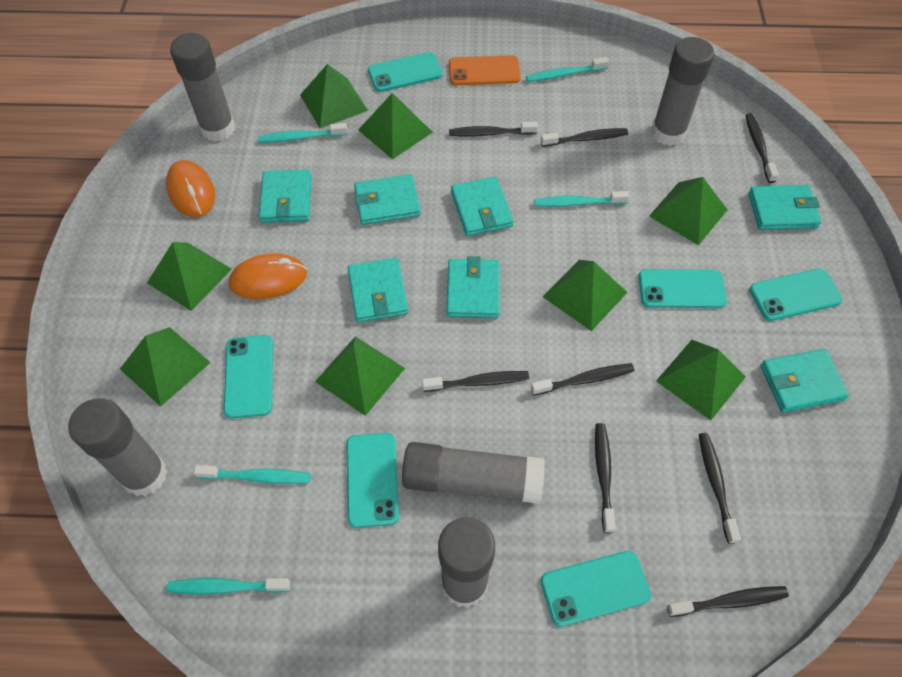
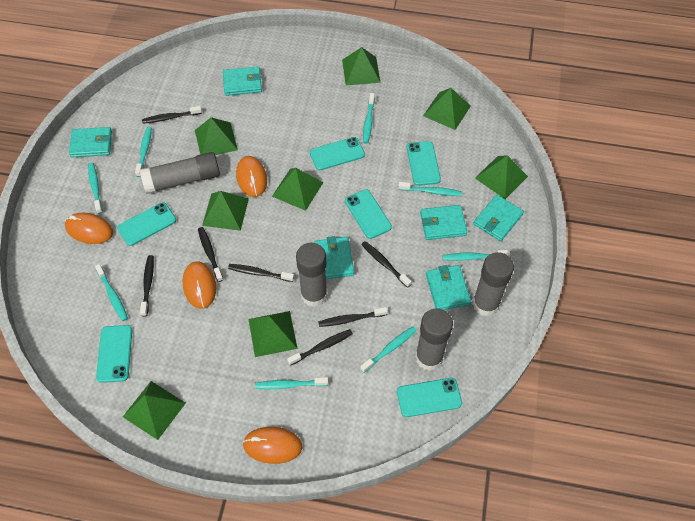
black toothbrush: 8 -> 7
grey glue stick: 5 -> 4
orange mouse: 2 -> 4
orange phone: 1 -> 0
turquoise toothbrush: 5 -> 8
turquoise wallet: 7 -> 6

